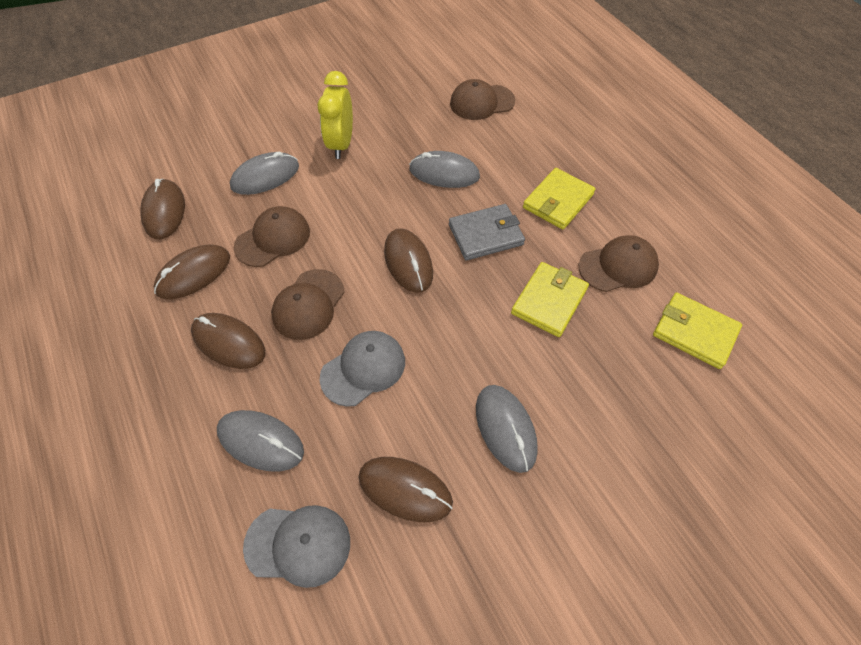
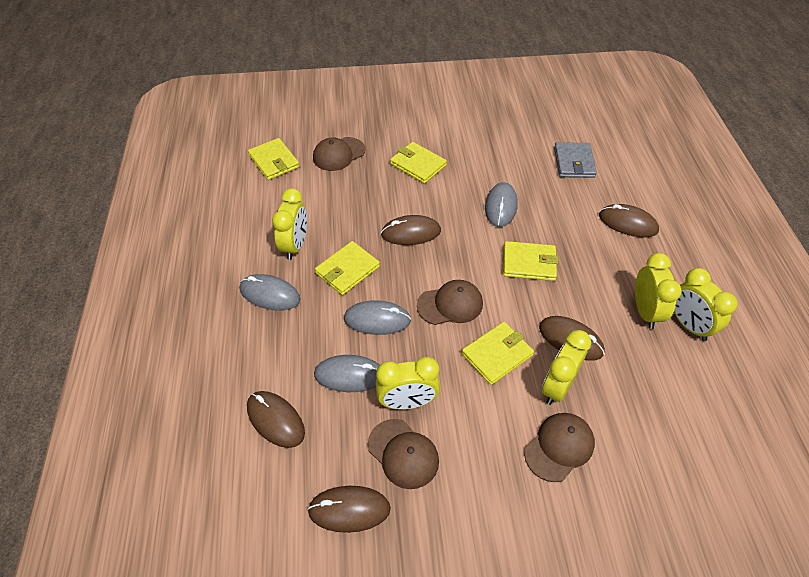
grey cap: 2 -> 0
yellow clock: 1 -> 5
yellow wallet: 3 -> 5

